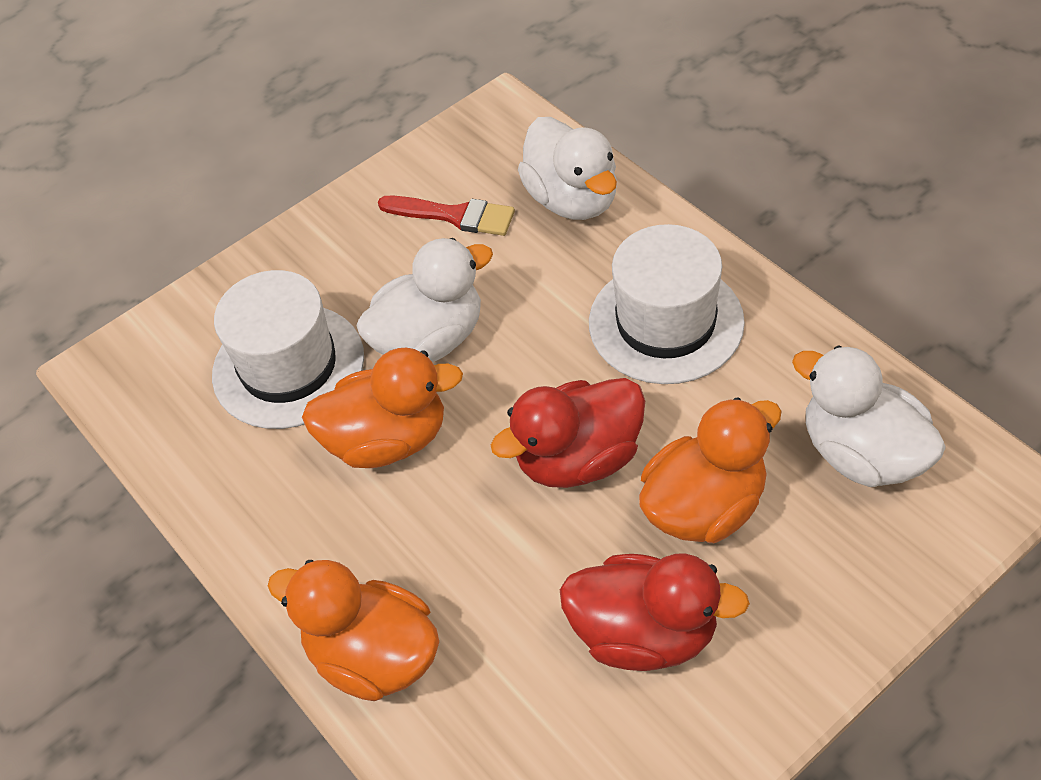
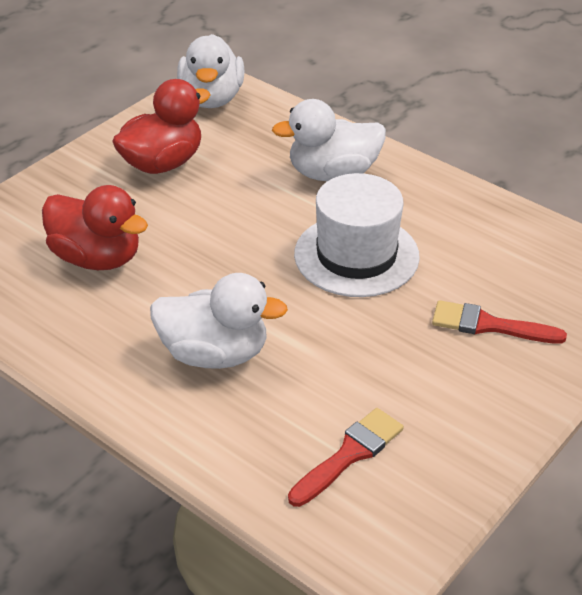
orange duck: 3 -> 0
red brush: 1 -> 2
white hat: 2 -> 1

